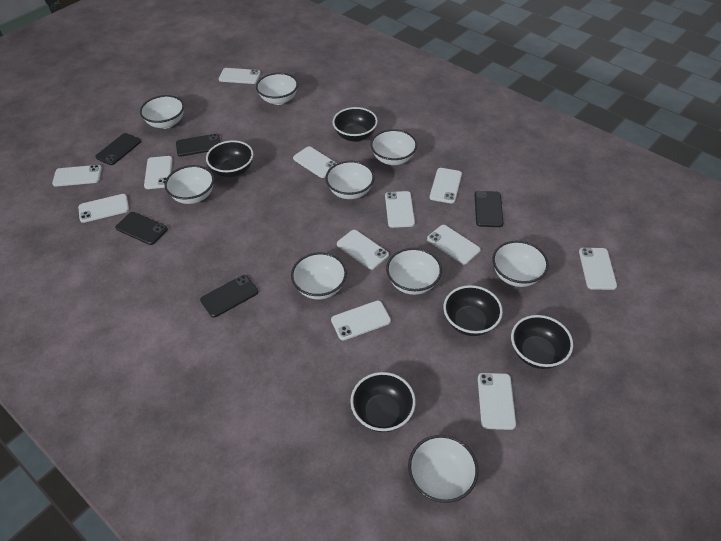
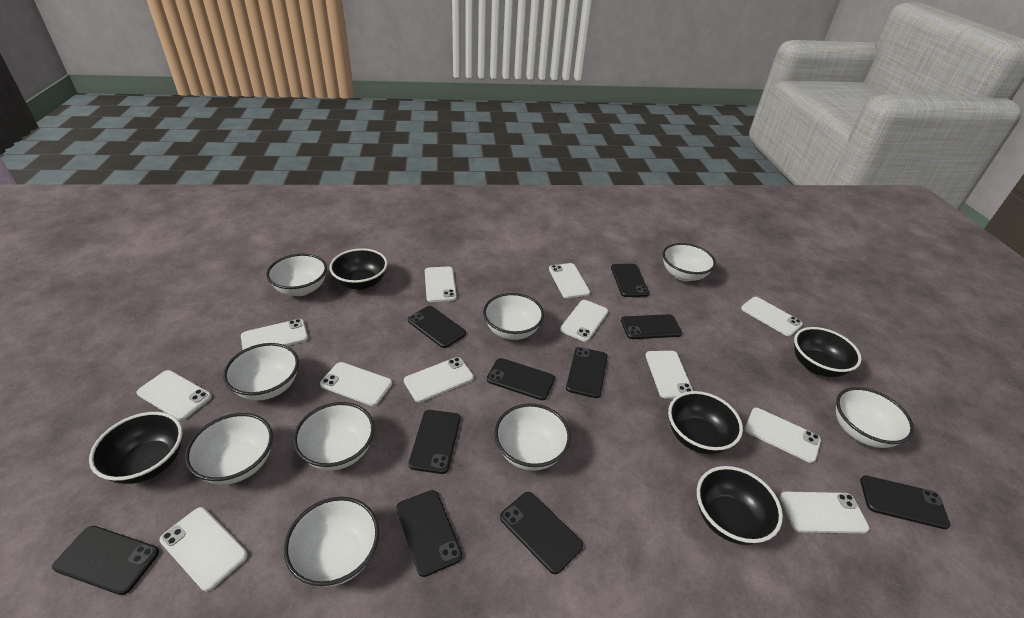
black phone: 5 -> 10

